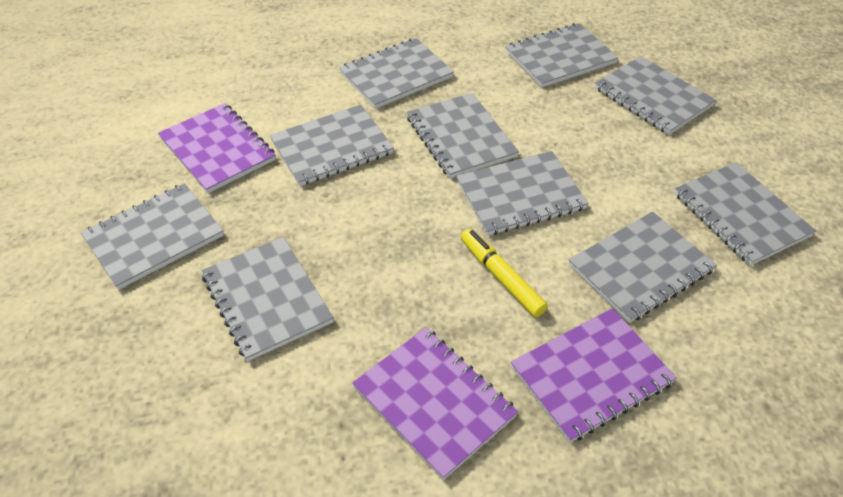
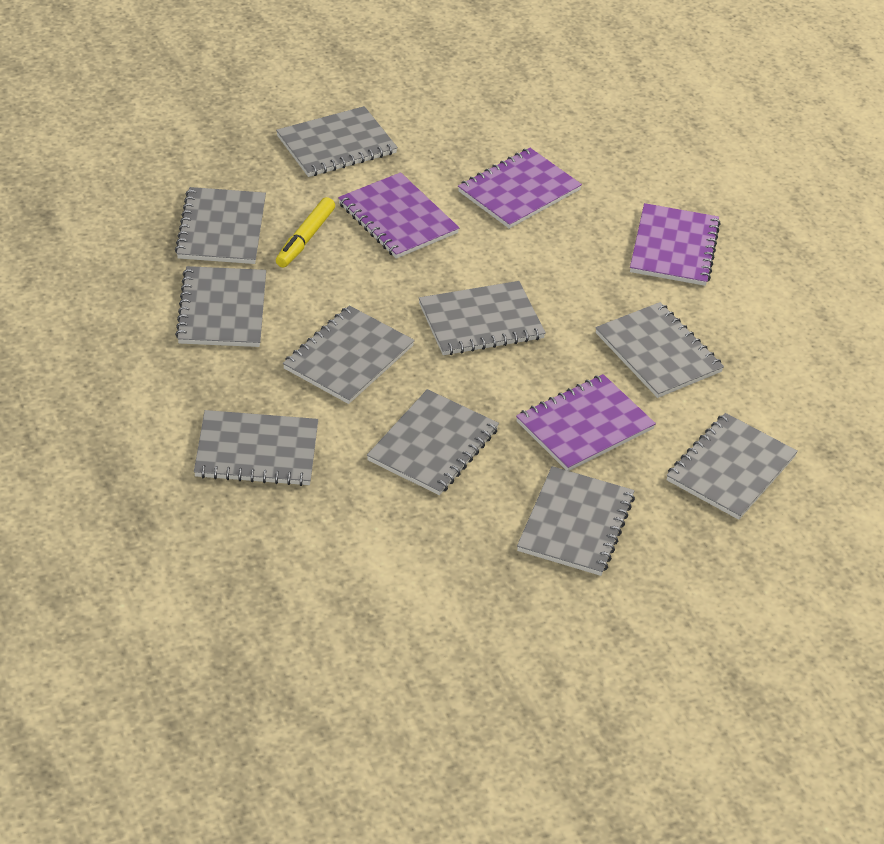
purple notebook: 3 -> 4

